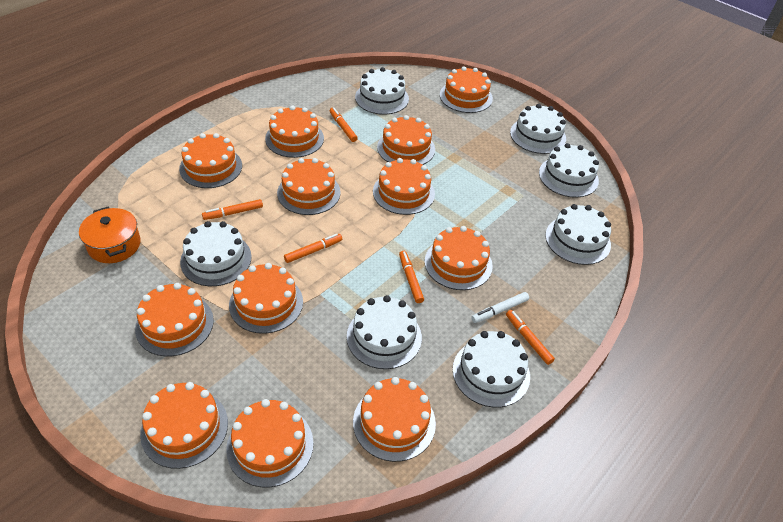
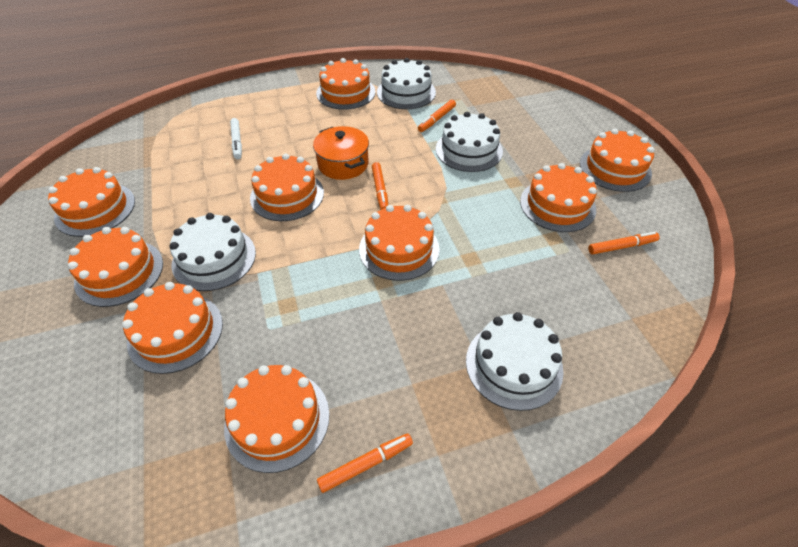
orange cake: 12 -> 9
orange marker: 5 -> 4
white cake: 7 -> 4

